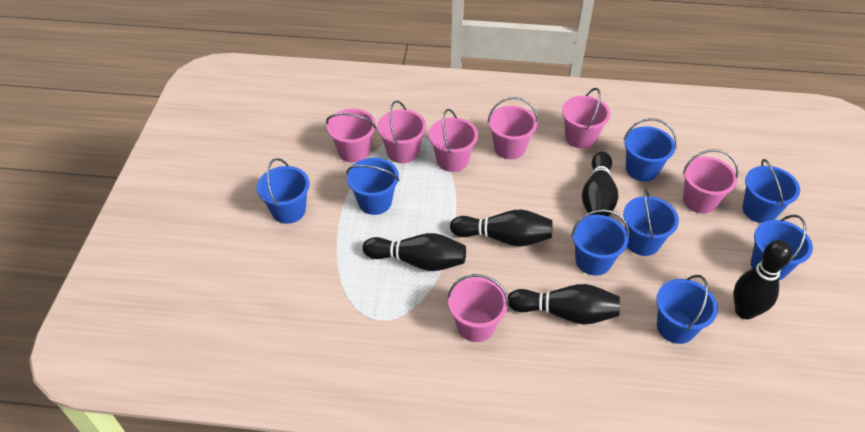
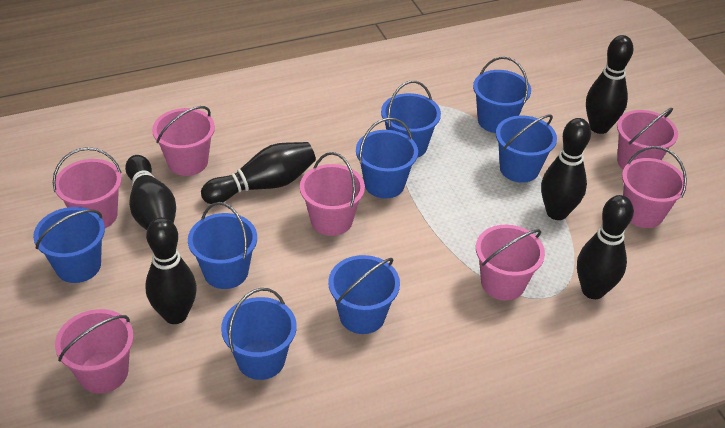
black bowling pin: 5 -> 6

